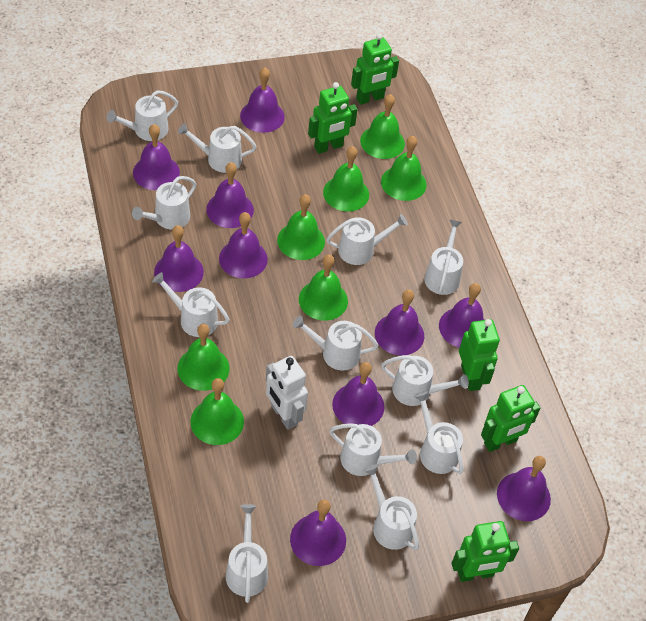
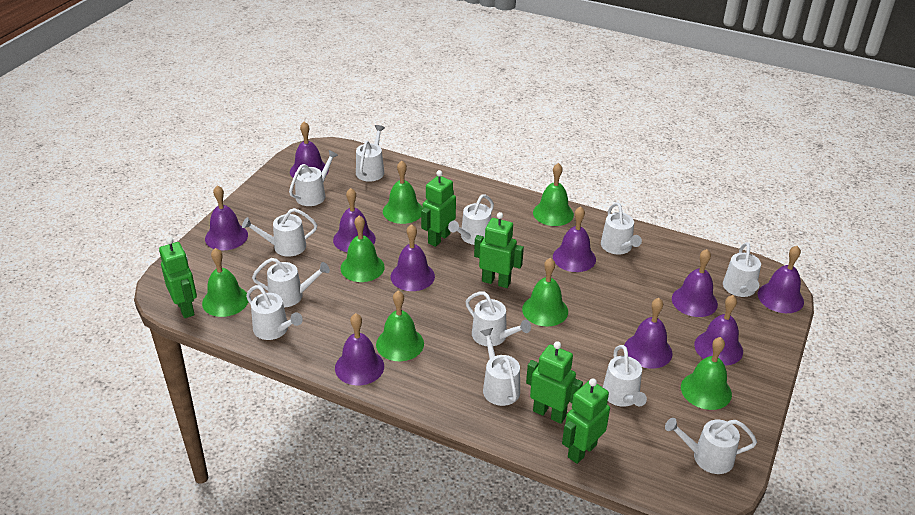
white robot: 1 -> 0

